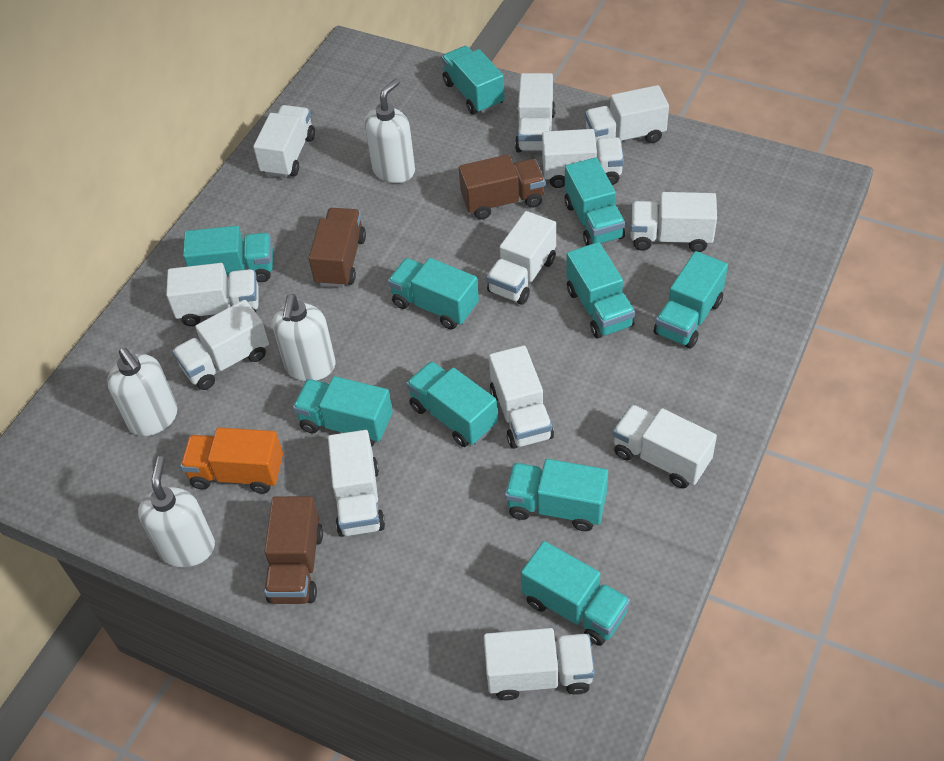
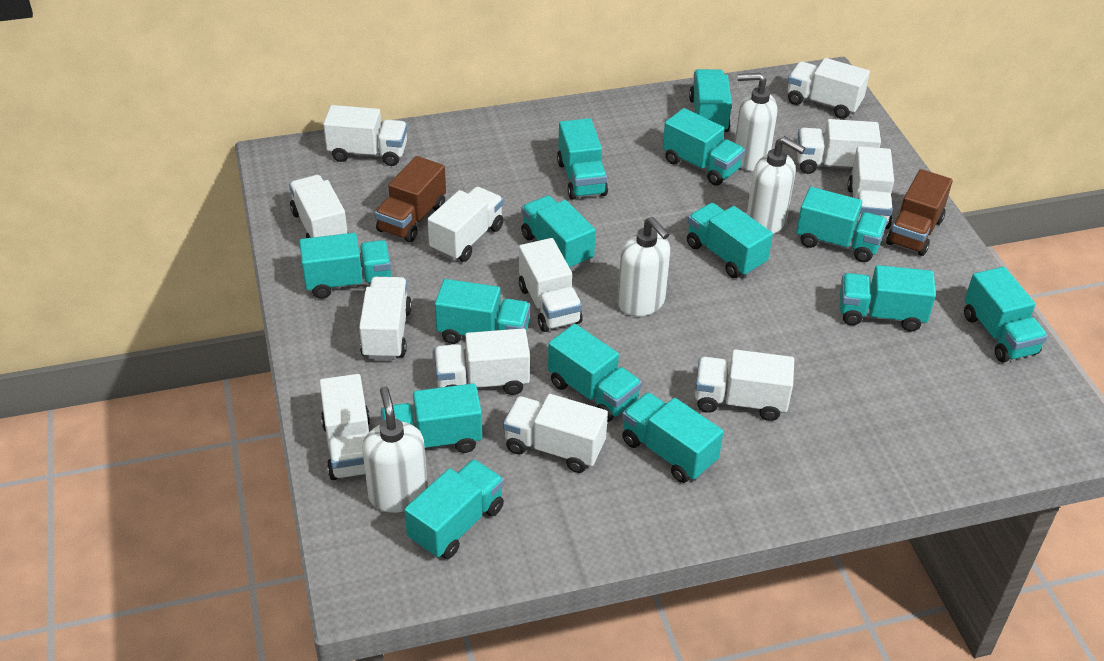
brown truck: 3 -> 2
orange truck: 1 -> 0
turquoise truck: 10 -> 14

